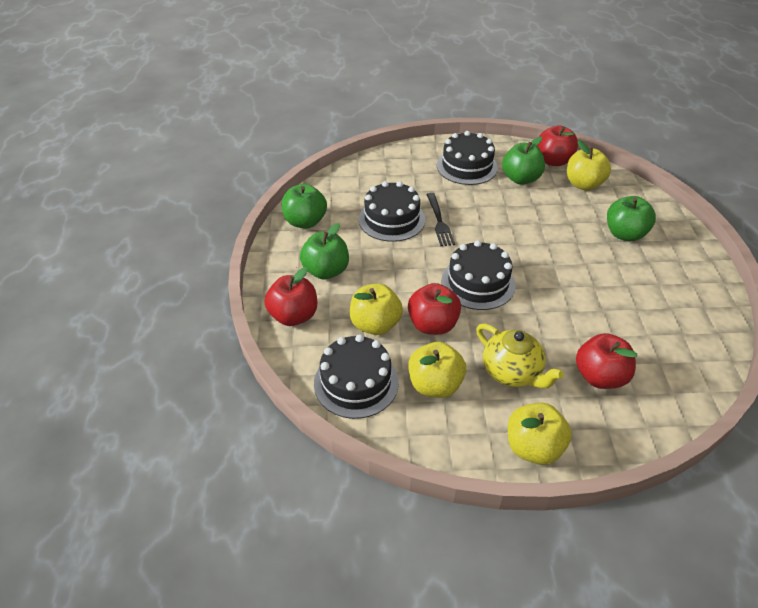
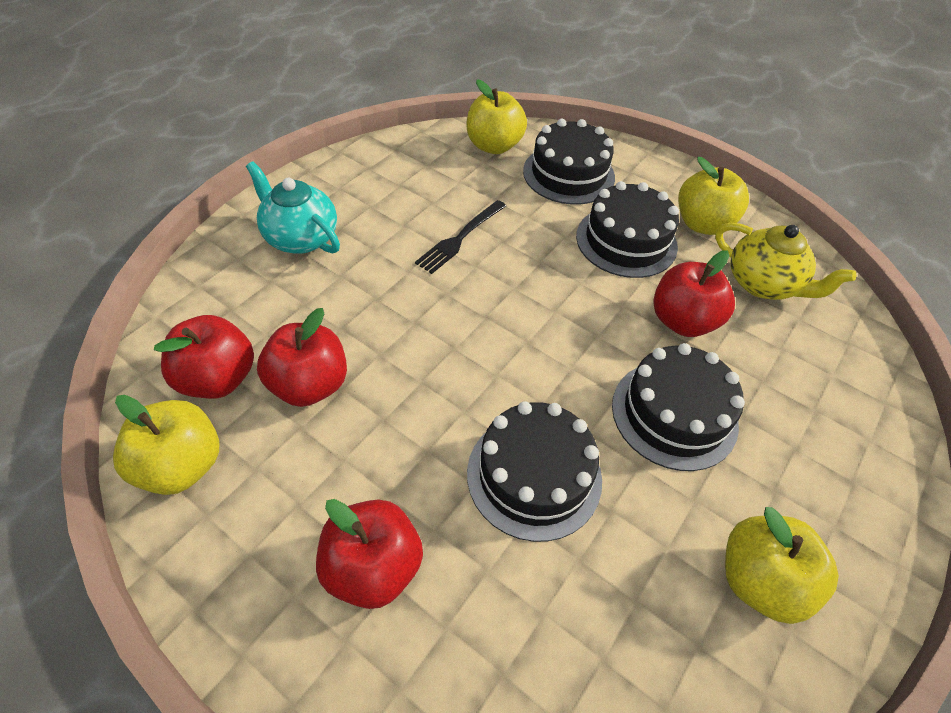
green apple: 4 -> 0
turquoise teapot: 0 -> 1

